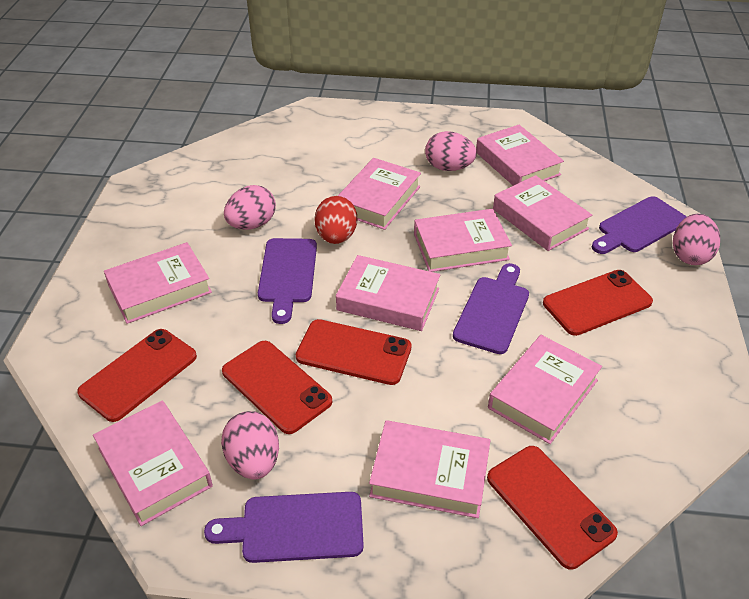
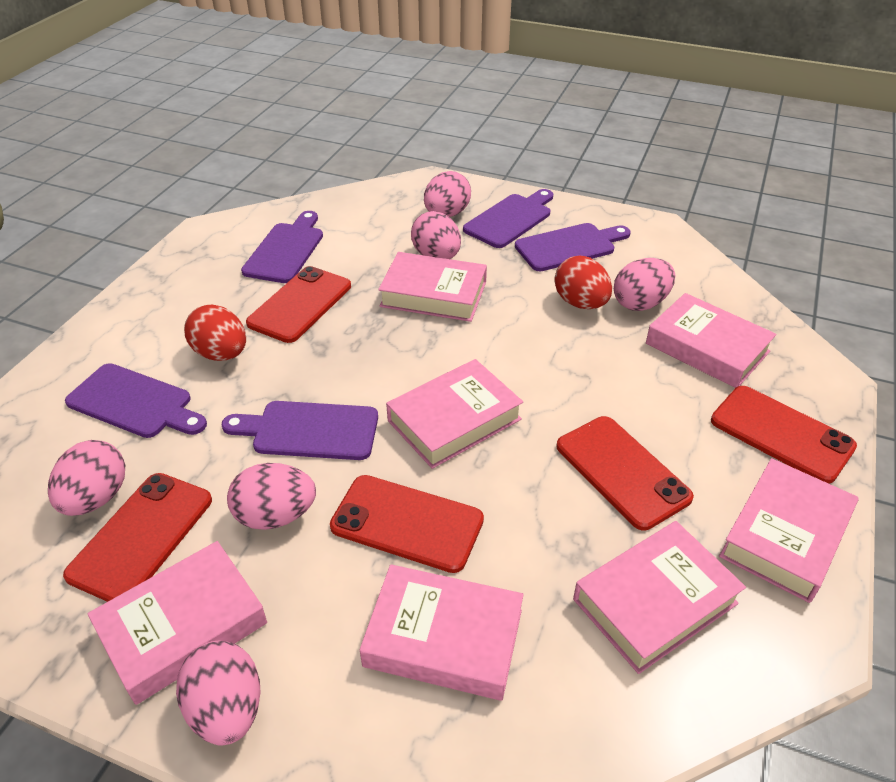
pink book: 9 -> 7
pink egg: 4 -> 6
purple cutting board: 4 -> 5
red egg: 1 -> 2

